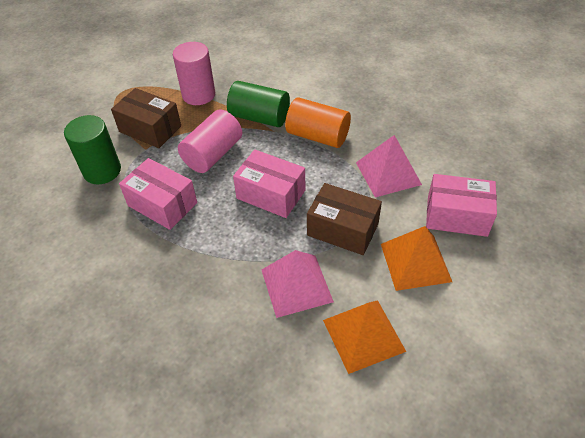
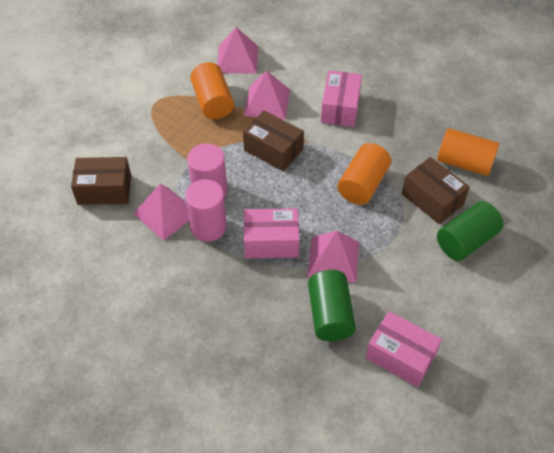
brown box: 2 -> 3
orange cylinder: 1 -> 3
orange pyramid: 2 -> 0
pink pyramid: 2 -> 4

